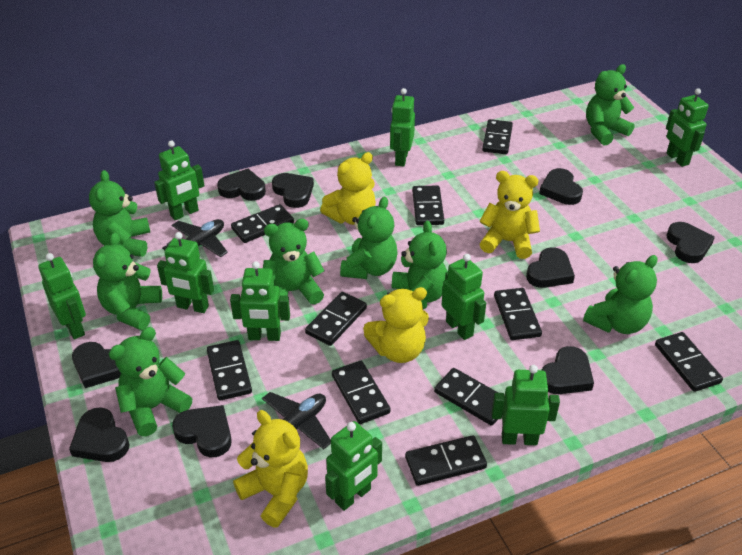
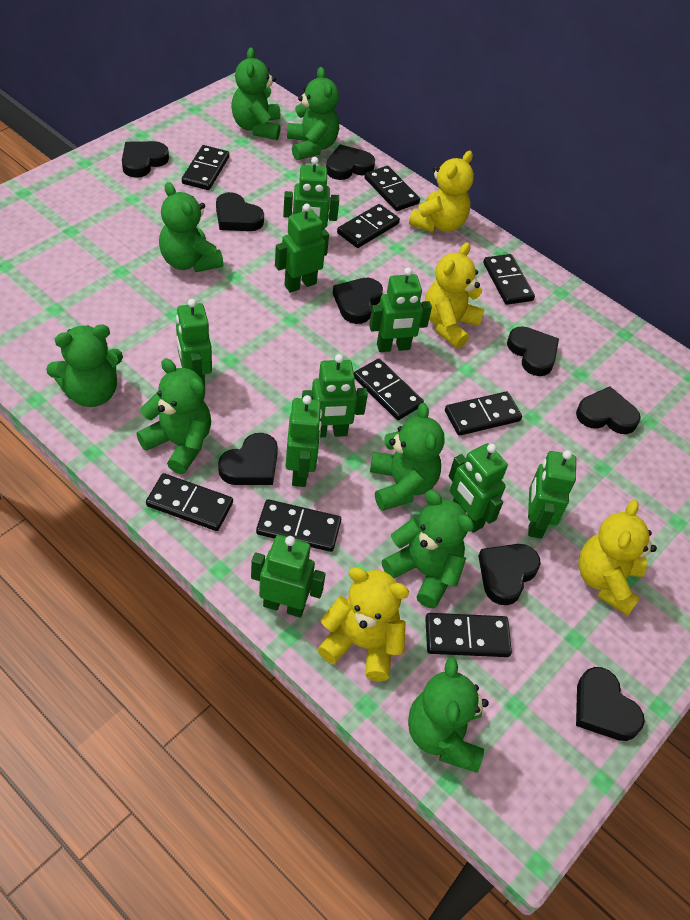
black domino: 10 -> 9
black plane: 2 -> 0

